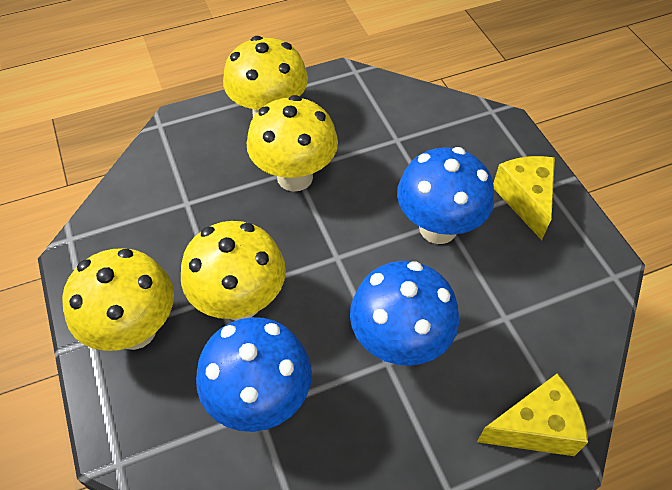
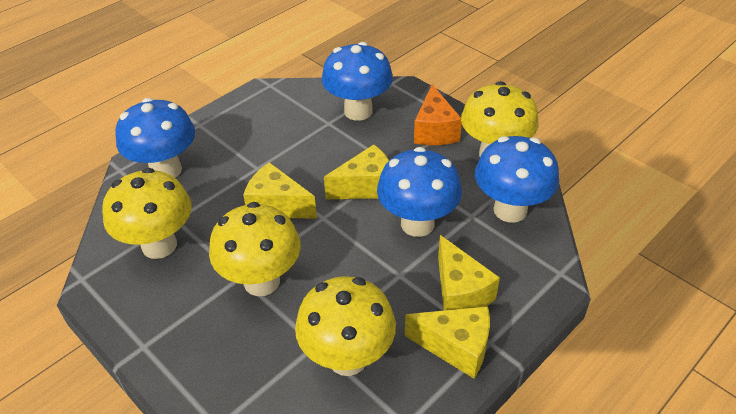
blue mushroom: 3 -> 4
orange cheese: 0 -> 1
yellow cheese: 2 -> 4

